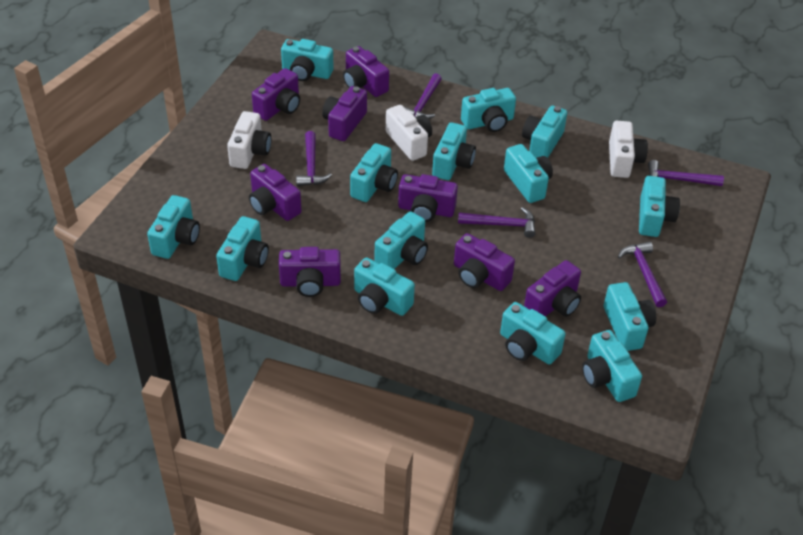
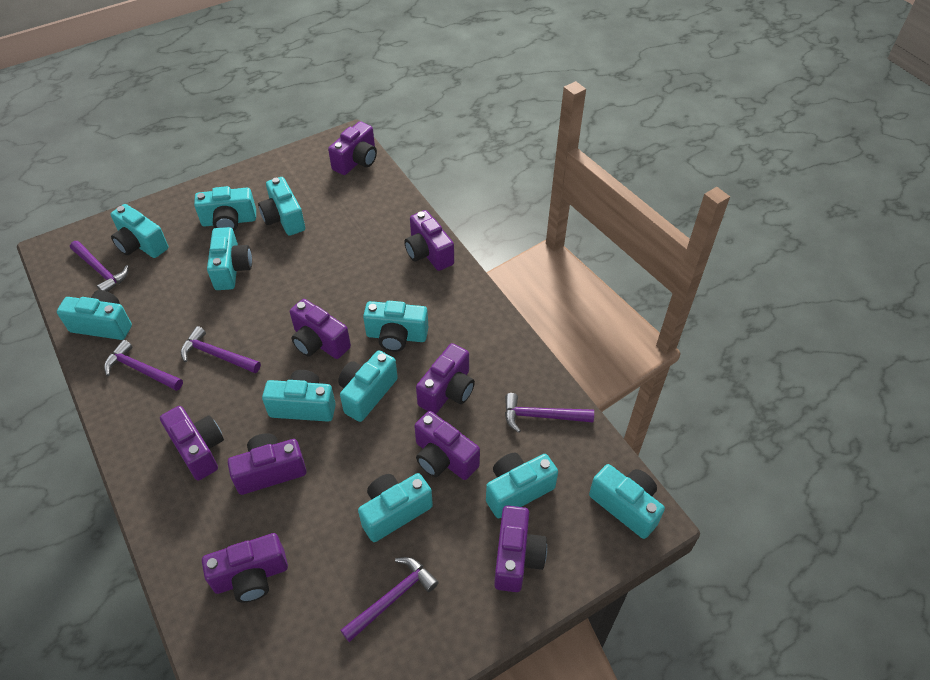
purple camera: 8 -> 9
turquoise camera: 14 -> 11
white camera: 3 -> 0

